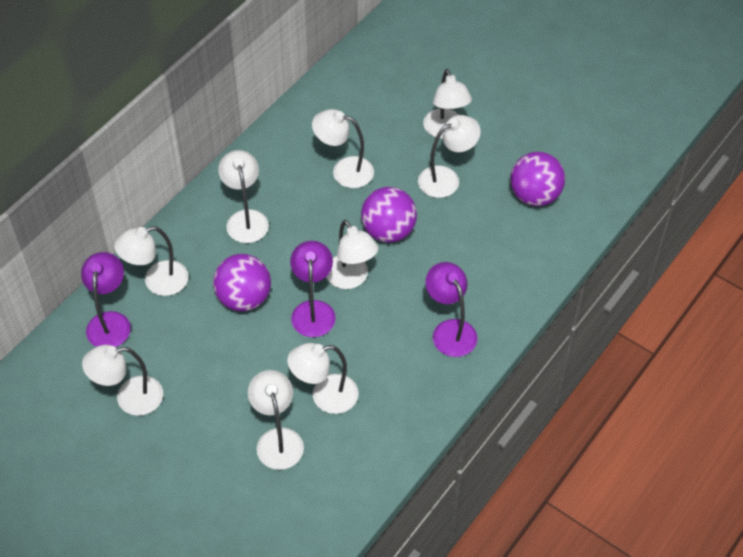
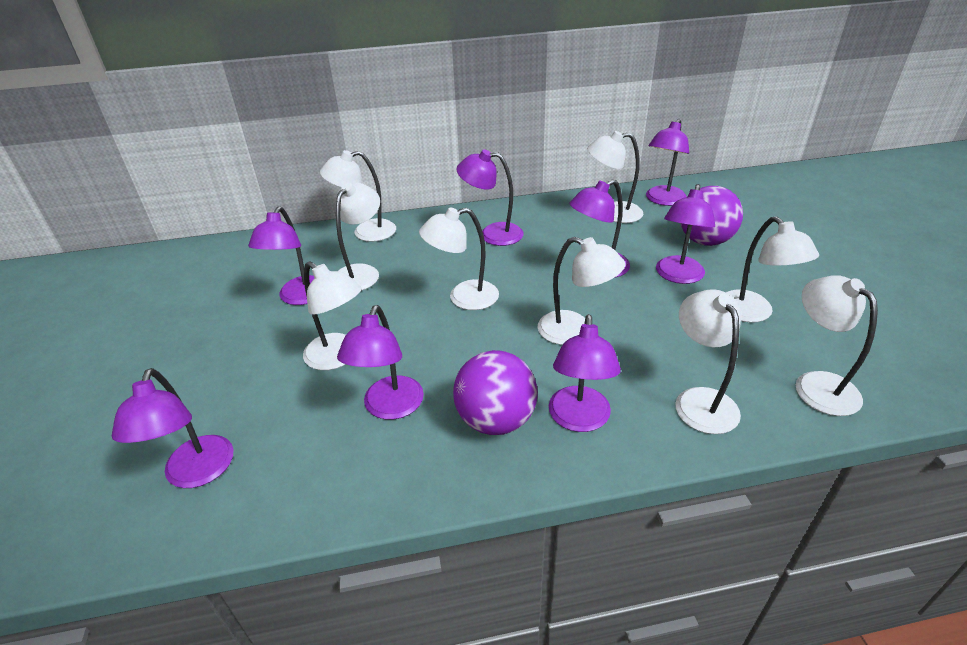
purple ball: 3 -> 2
purple lamp: 3 -> 8

